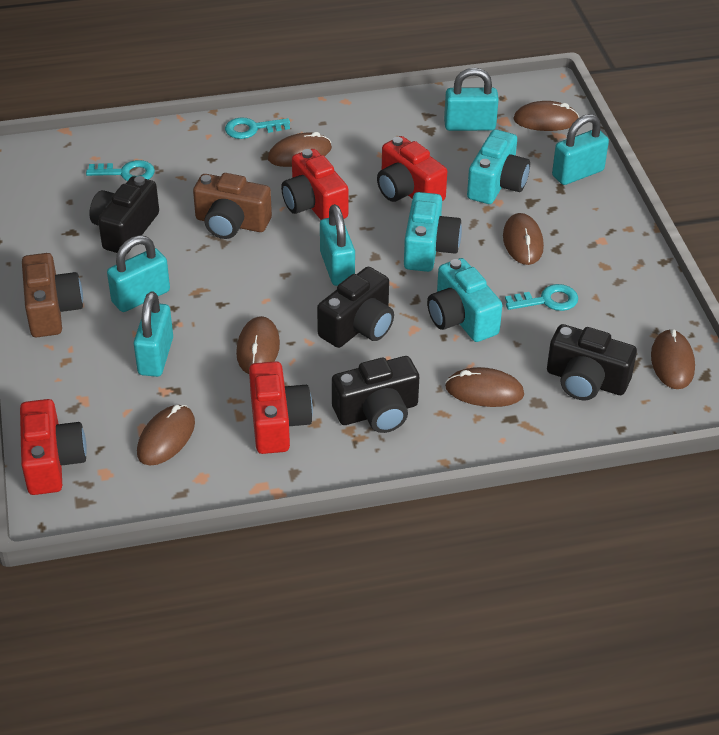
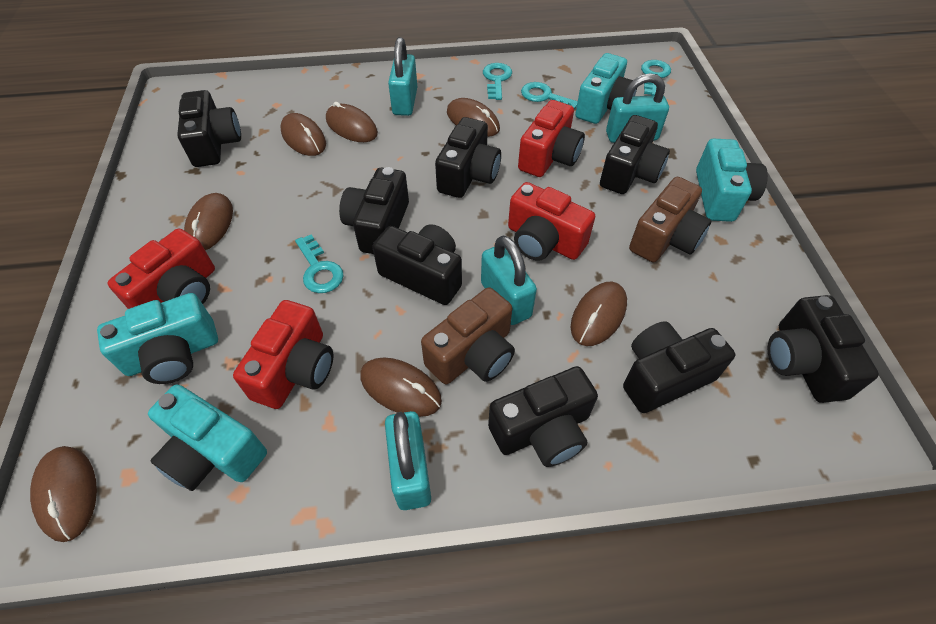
black camera: 4 -> 8
turquoise camera: 3 -> 4
turquoise key: 3 -> 4
turquoise padlock: 5 -> 4

